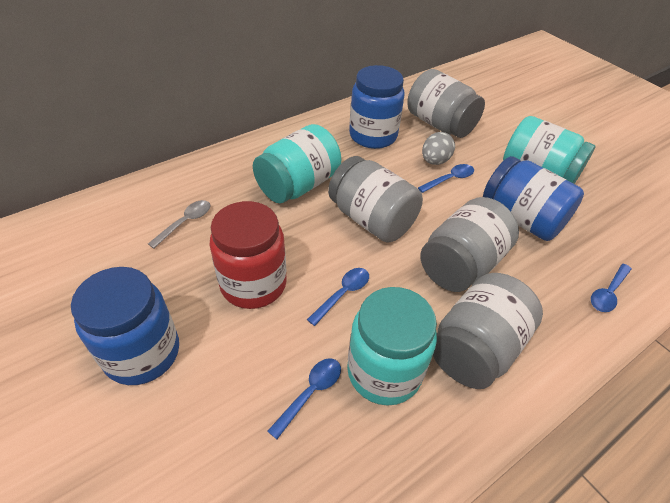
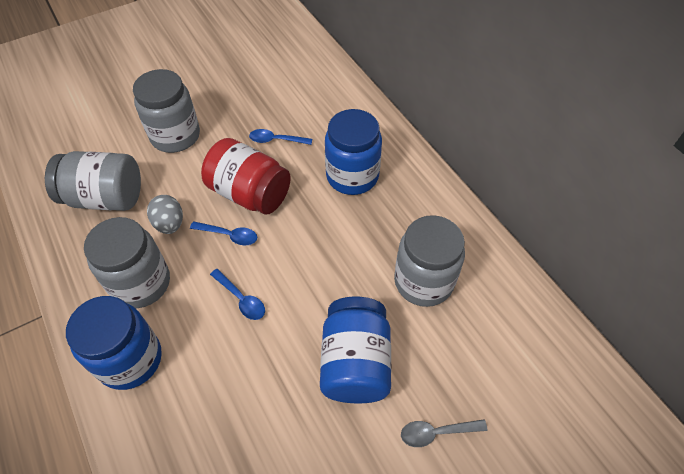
blue spoon: 4 -> 3
turquoise jar: 3 -> 0

